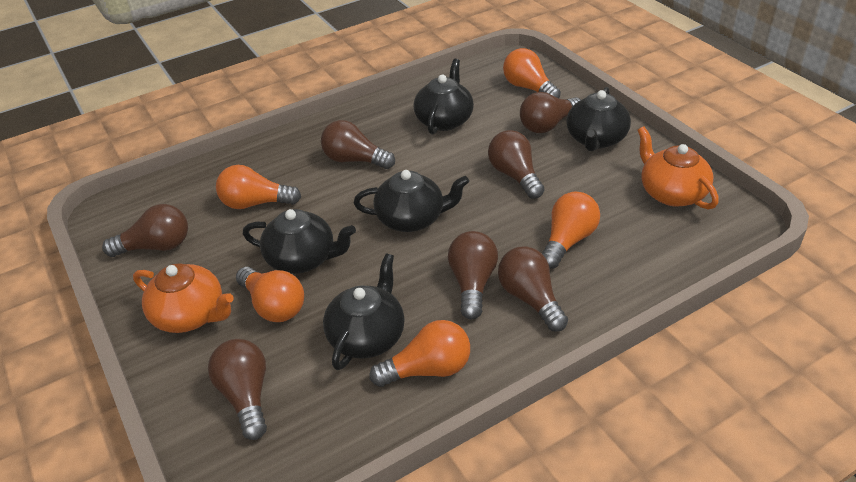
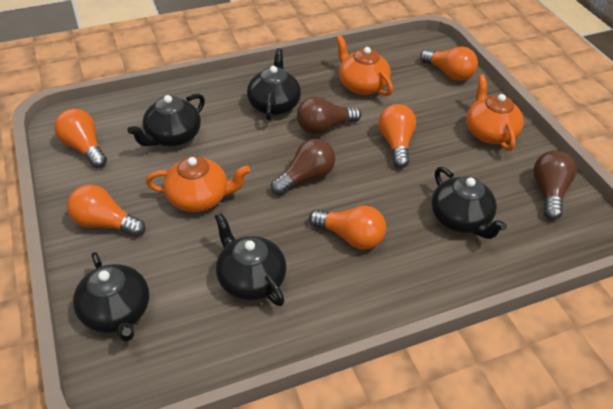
brown light bulb: 7 -> 3
orange teapot: 2 -> 3

